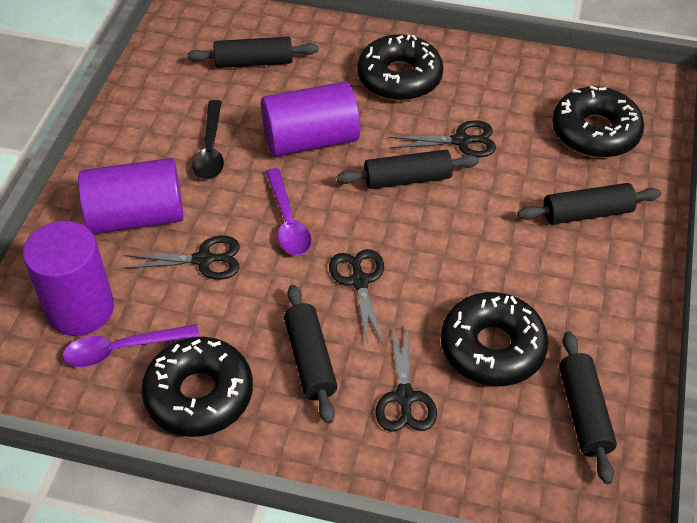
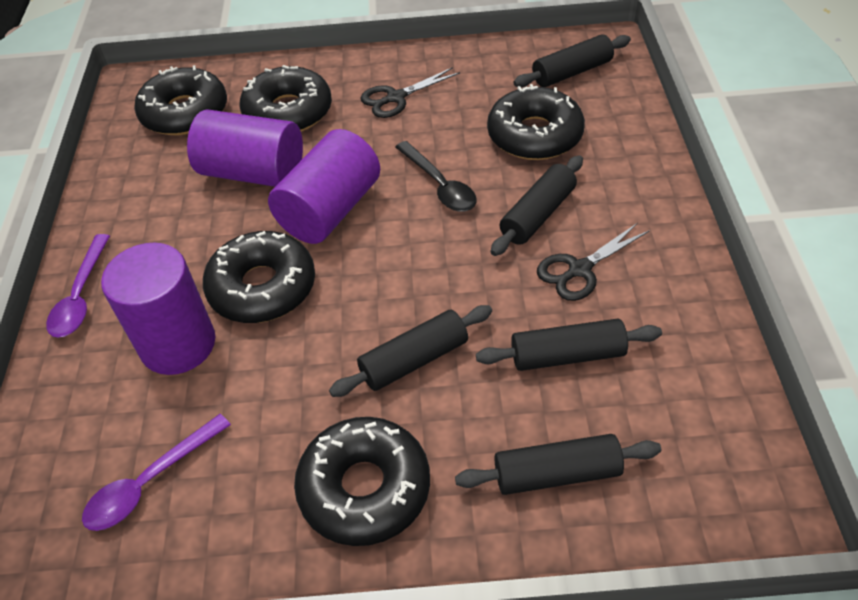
black donut: 4 -> 5
black scissors: 4 -> 2

